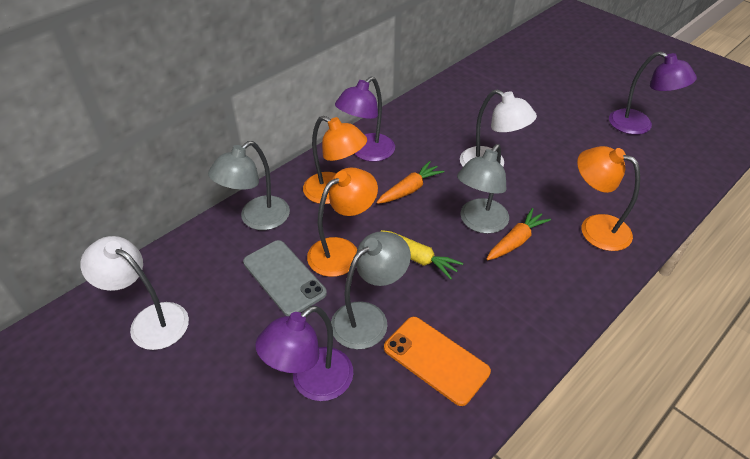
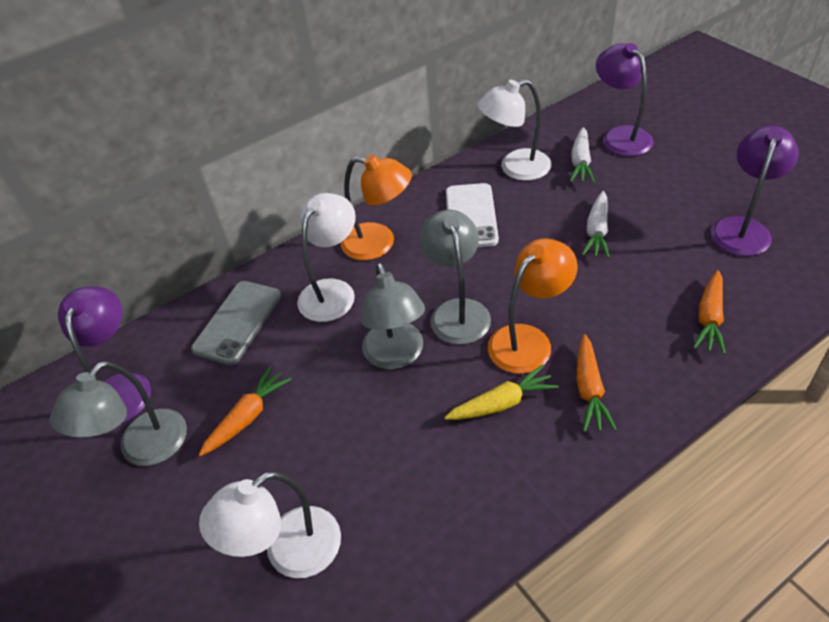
orange carrot: 2 -> 3
orange lamp: 3 -> 2
orange phone: 1 -> 0
white carrot: 0 -> 2
white lamp: 2 -> 3
white phone: 0 -> 1

